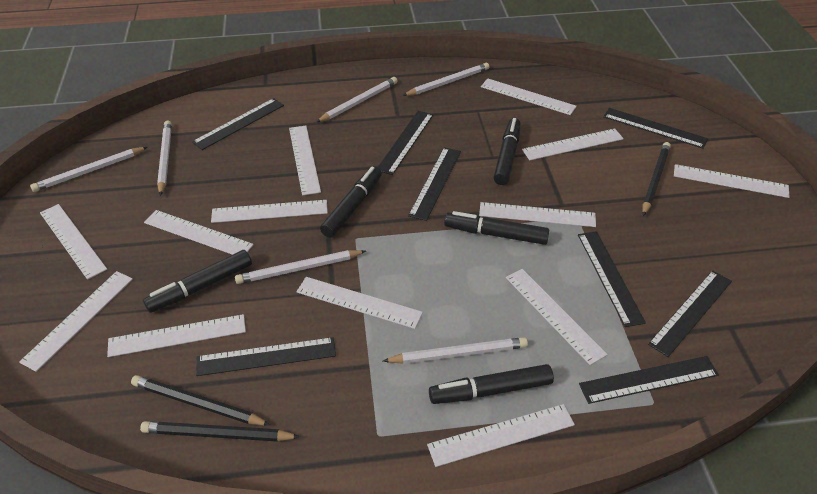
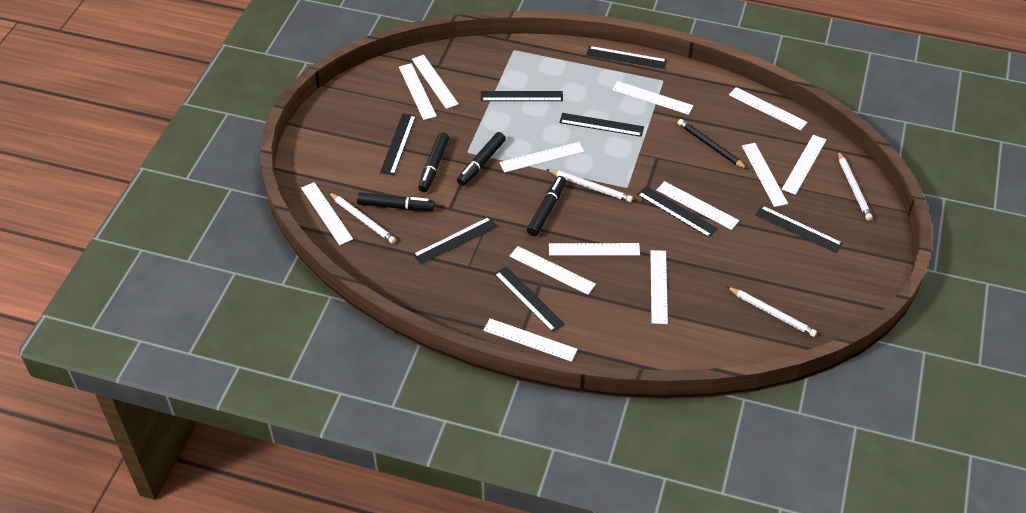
black marker: 5 -> 4
black pencil: 3 -> 1
white pencil: 6 -> 4

